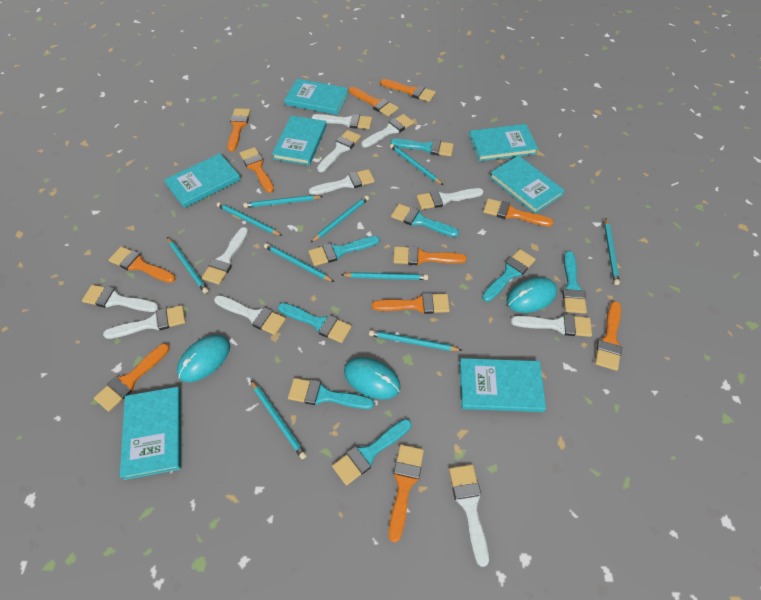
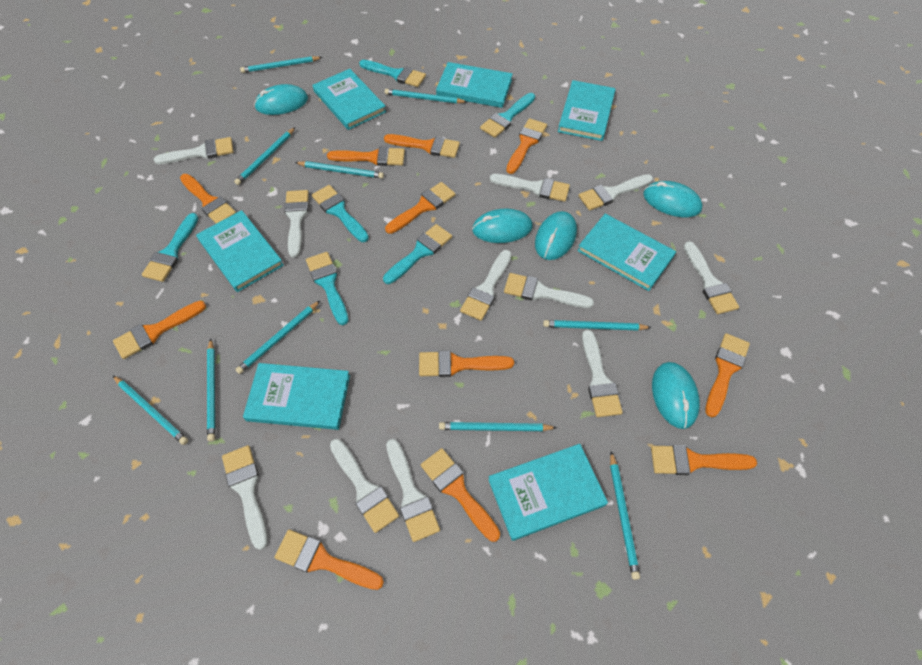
turquoise brush: 8 -> 6
turquoise mouse: 3 -> 5

